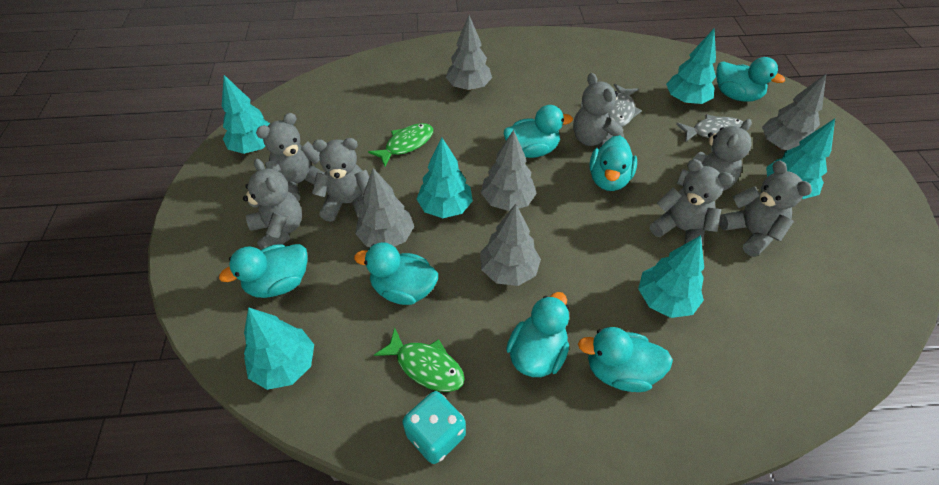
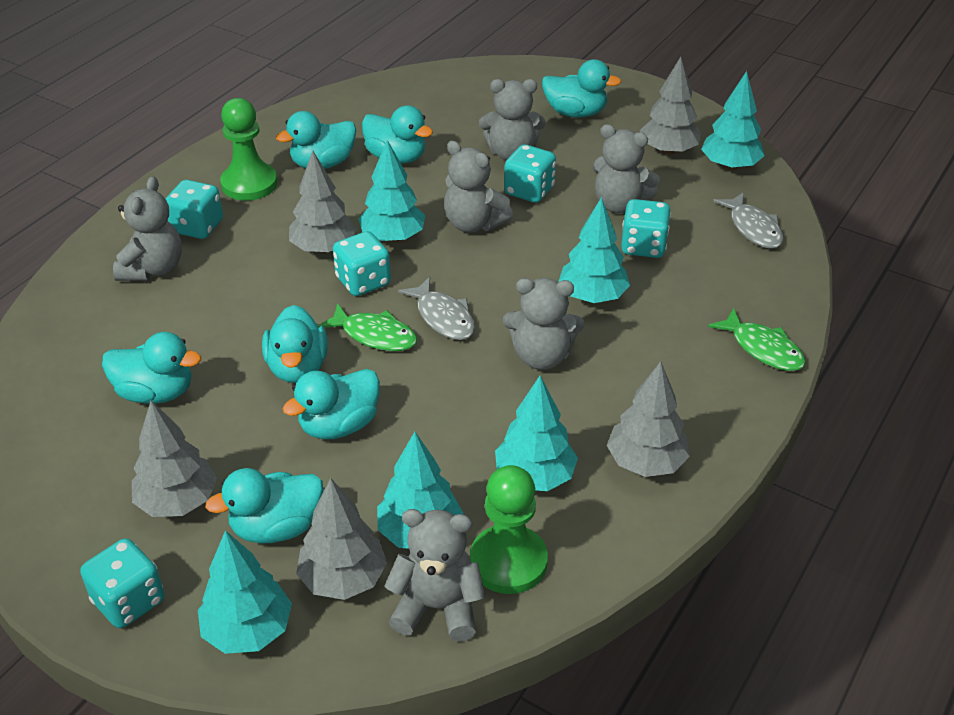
green pawn: 0 -> 2
grey teddy bear: 7 -> 6
turquoise dice: 1 -> 5

